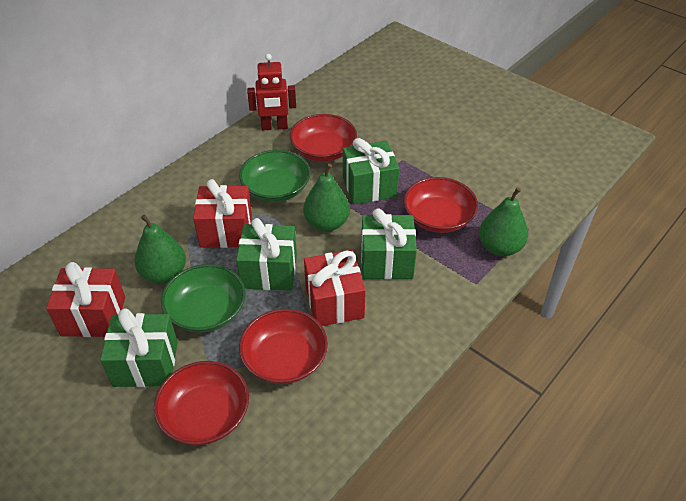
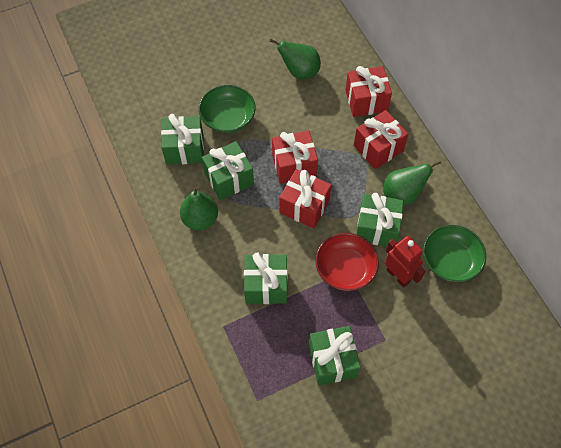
green gift: 4 -> 5
red bowl: 4 -> 1
red gift: 3 -> 4

